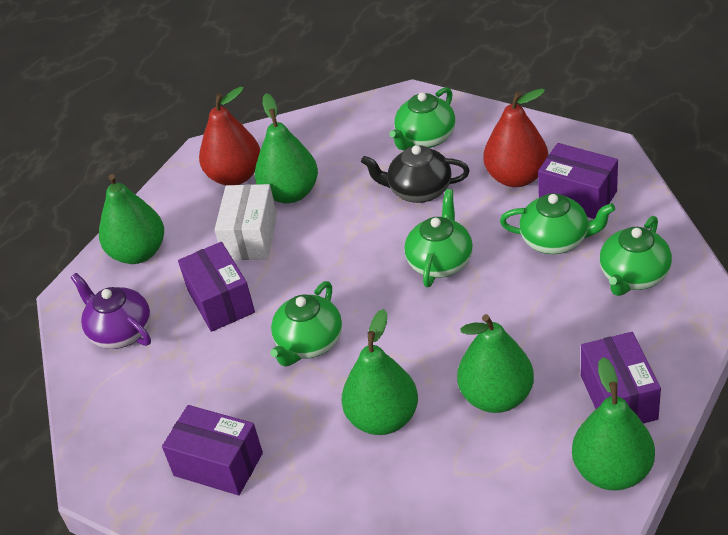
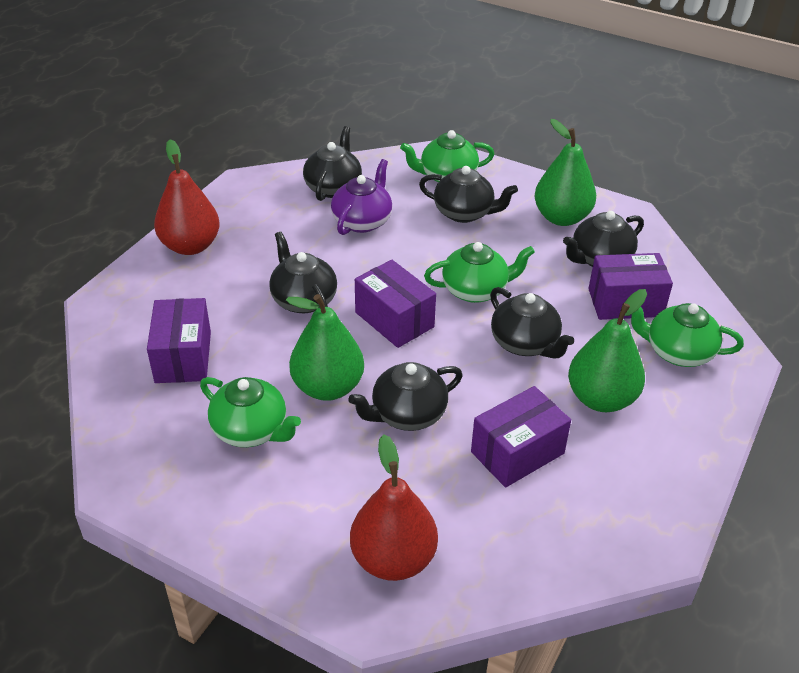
black teapot: 1 -> 6
green pear: 5 -> 3
green teapot: 5 -> 4
white box: 1 -> 0

